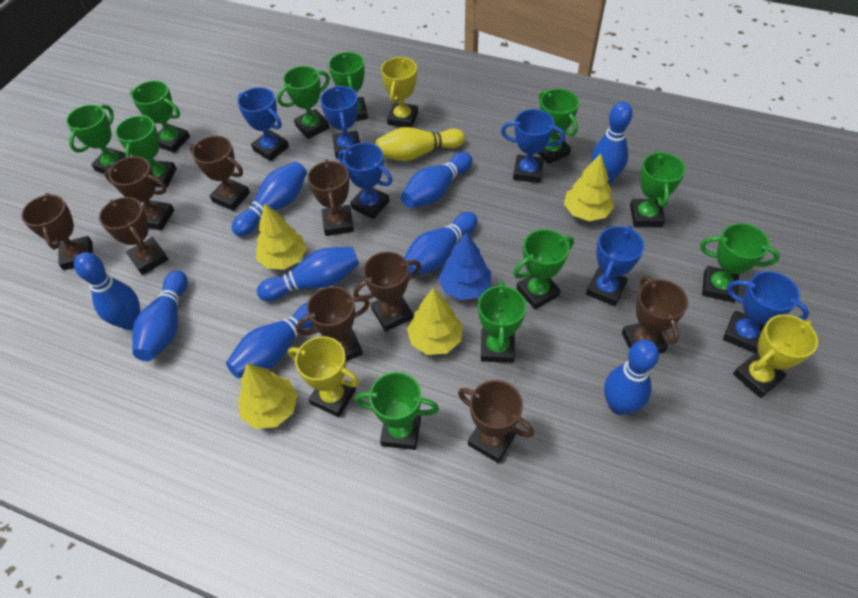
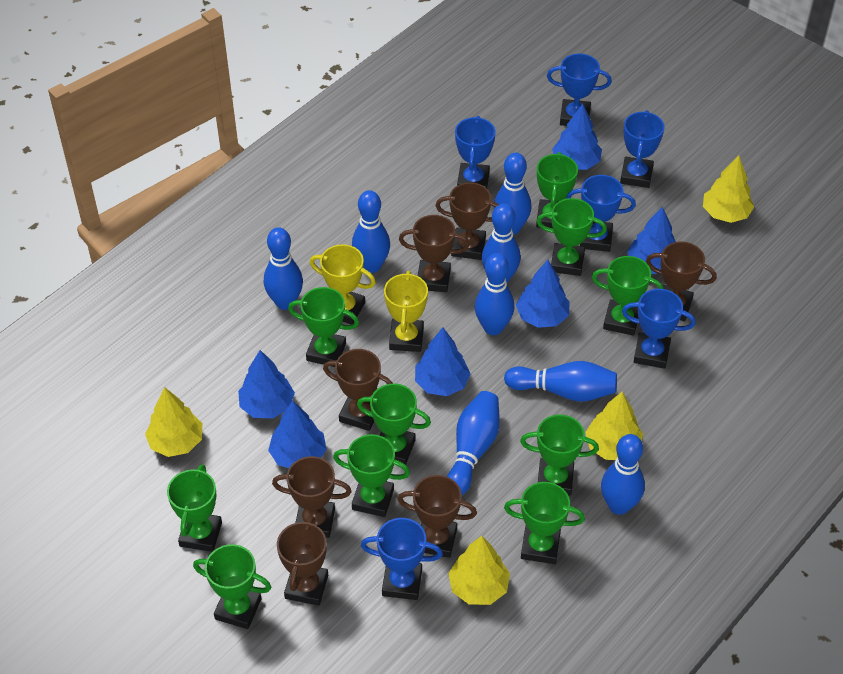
blue bowling pin: 9 -> 8
blue tree: 1 -> 6
brown trophy: 9 -> 7
green trophy: 11 -> 10
yellow bowling pin: 1 -> 0
yellow trophy: 3 -> 2

